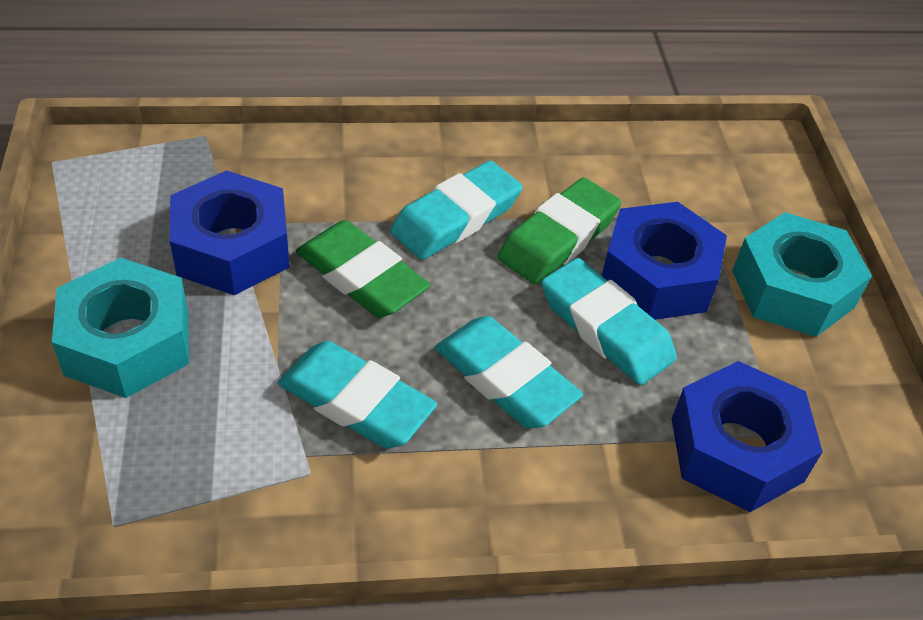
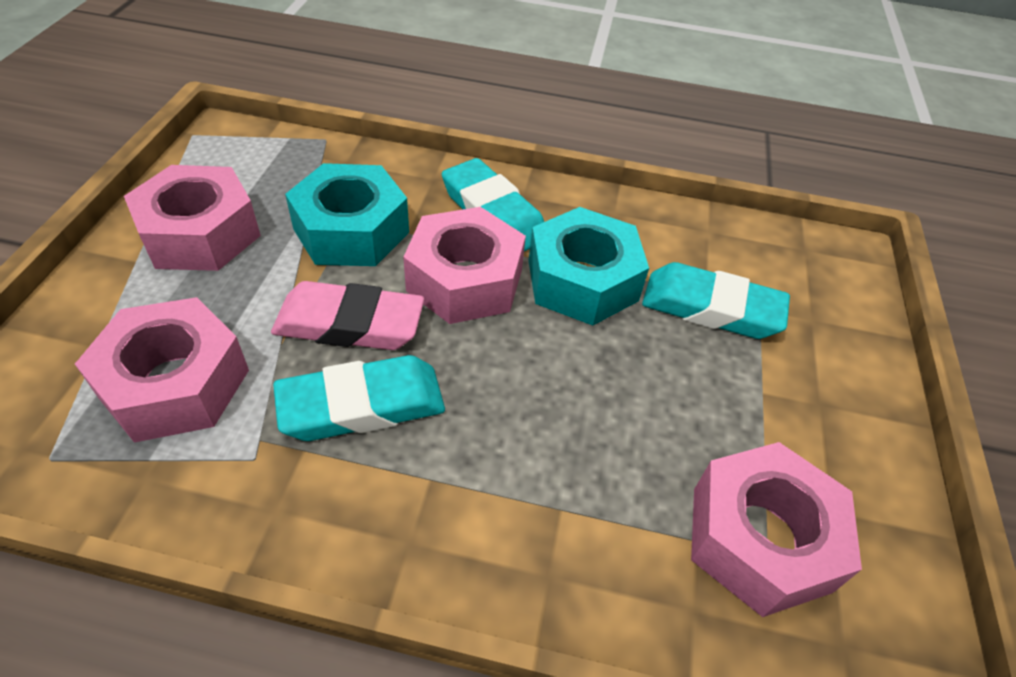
blue nut: 3 -> 0
green eraser: 2 -> 0
pink eraser: 0 -> 1
pink nut: 0 -> 4
turquoise eraser: 4 -> 3

